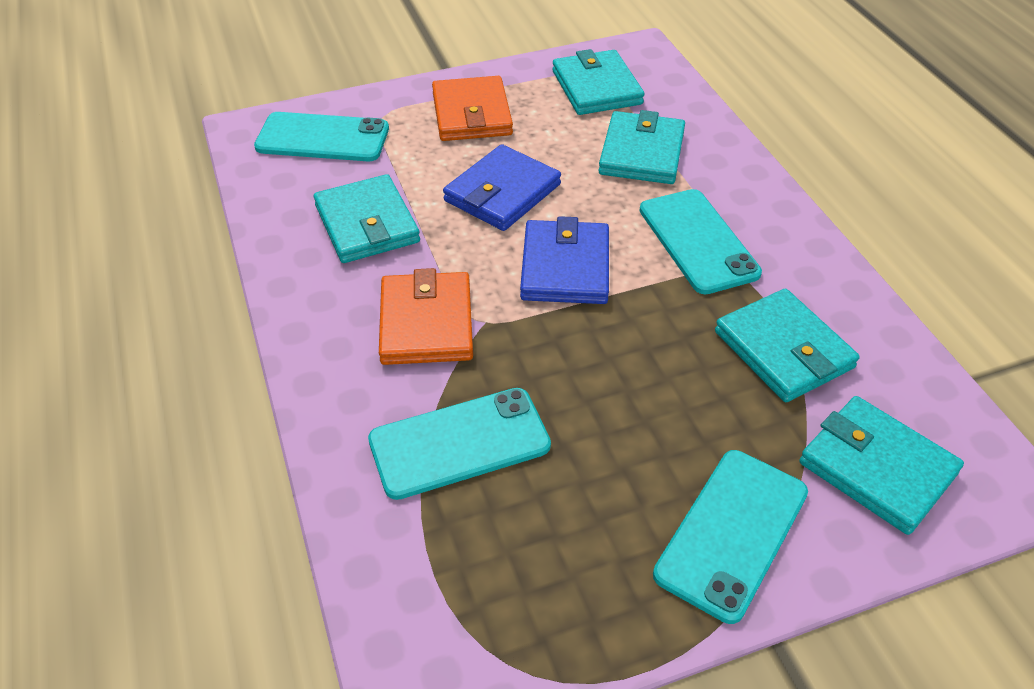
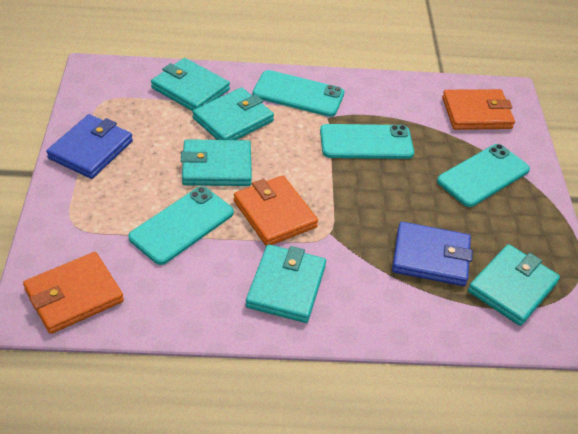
orange wallet: 2 -> 3

